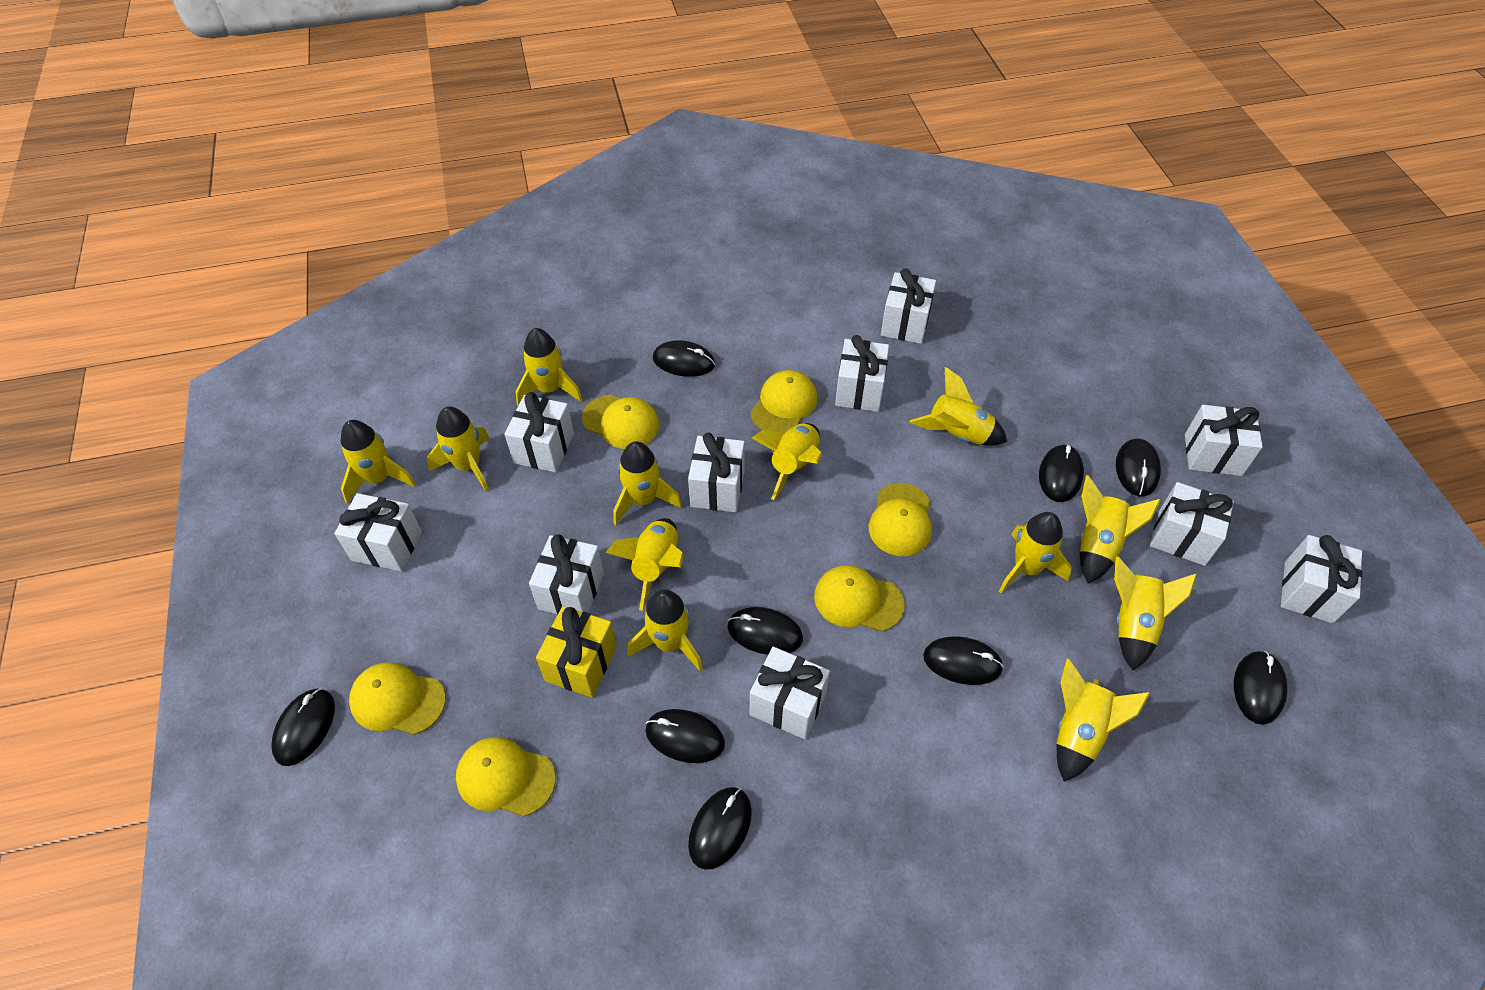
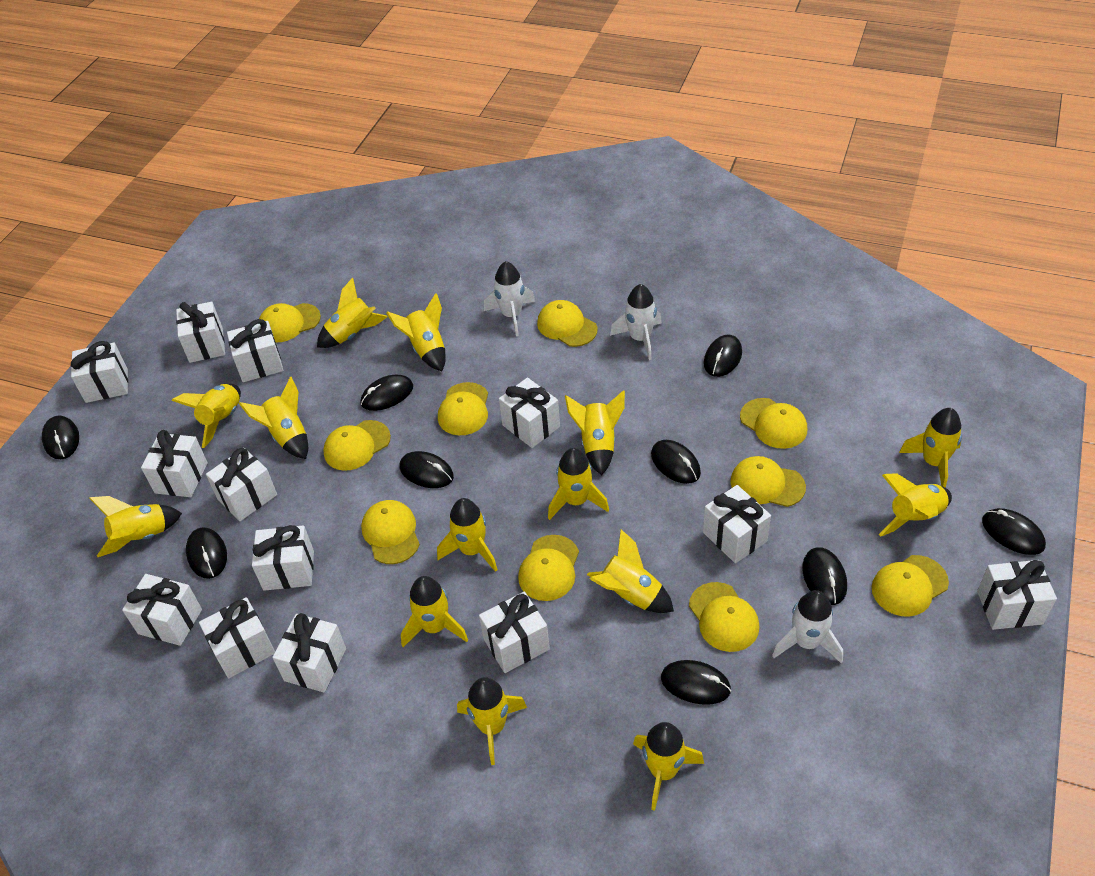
white gift: 10 -> 13
white rocket: 0 -> 3
yellow cap: 6 -> 10
yellow gift: 1 -> 0
yellow rocket: 12 -> 14

